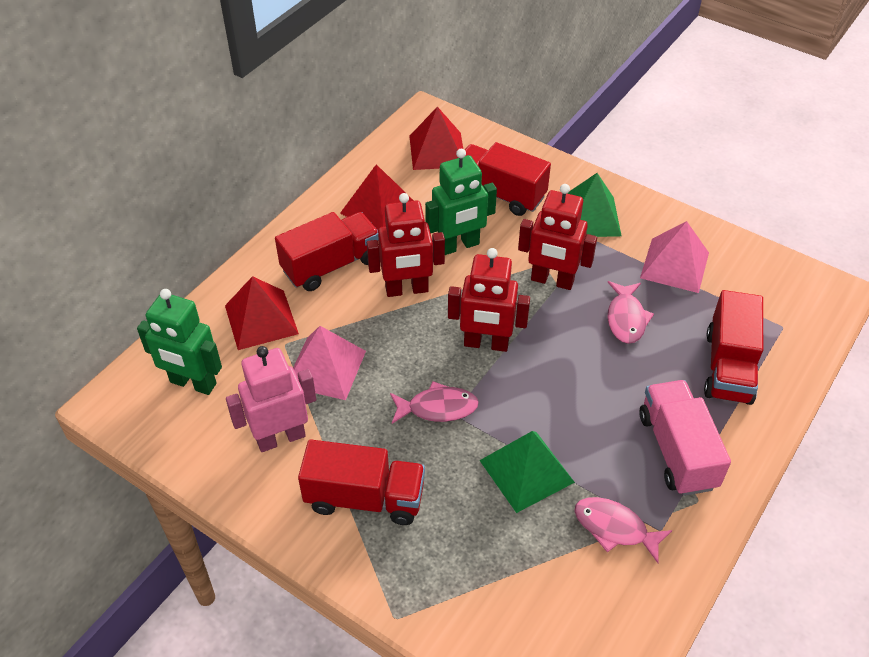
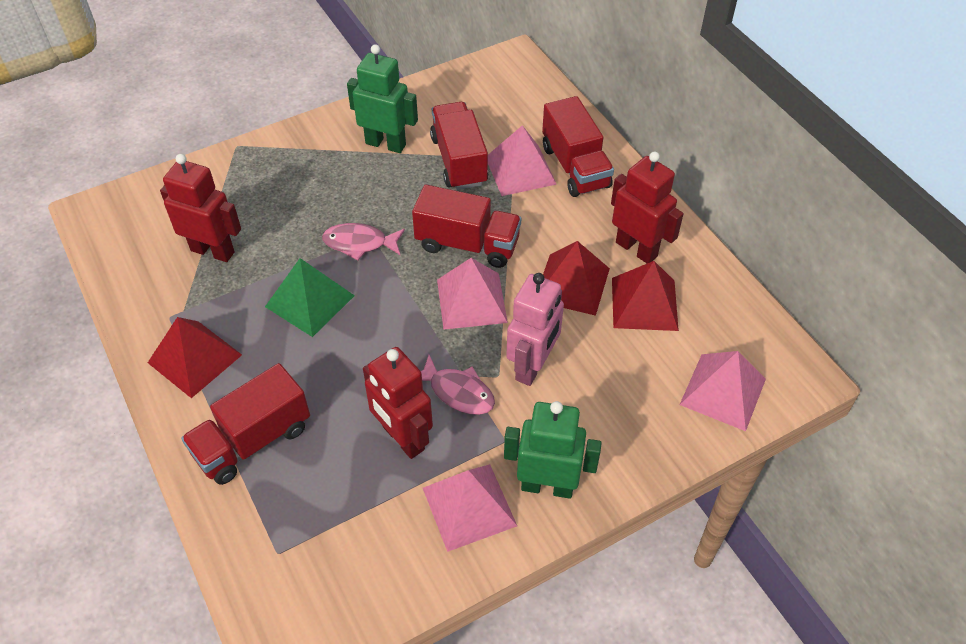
green pyramid: 2 -> 1
pink fish: 3 -> 2
pink pyramid: 2 -> 4
pink truck: 1 -> 0

